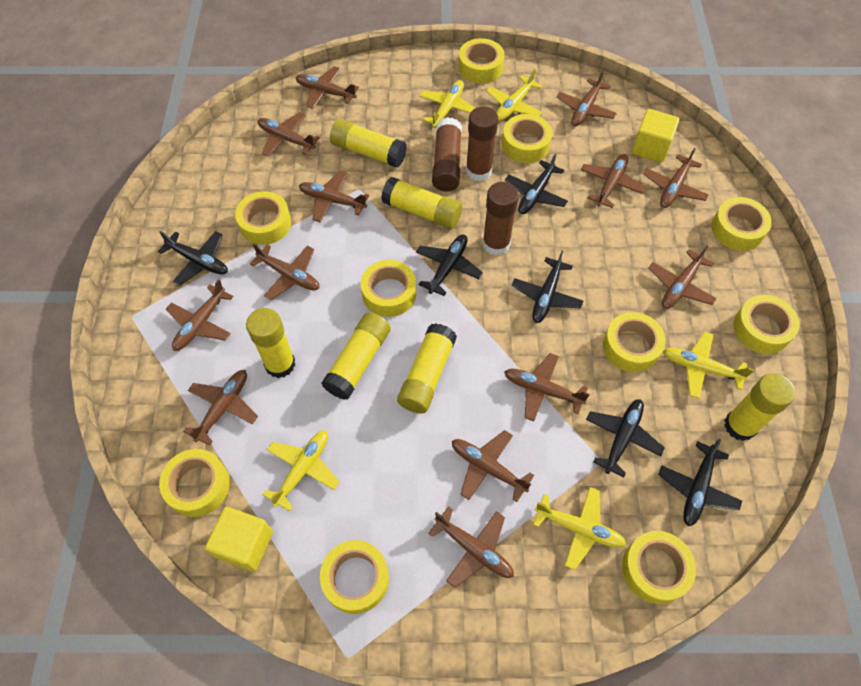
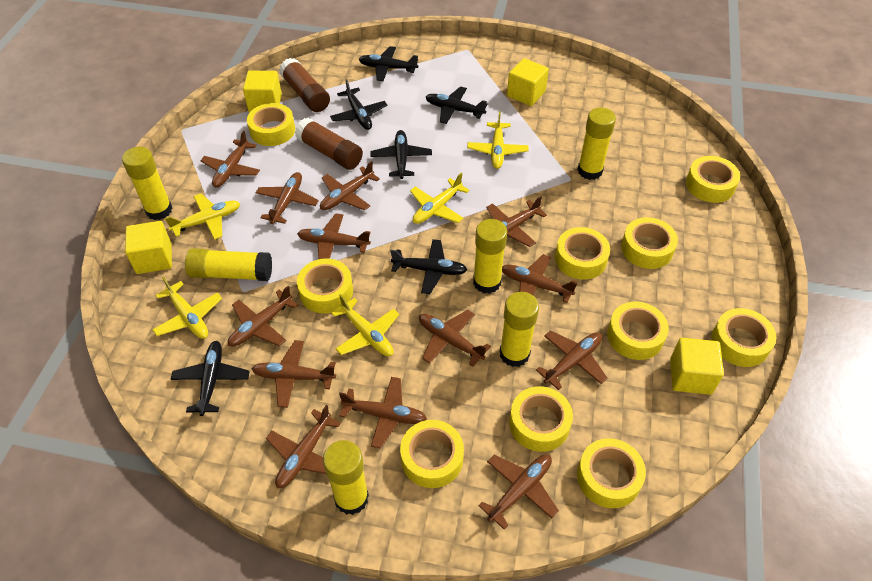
brown glue stick: 3 -> 2
yellow cube: 2 -> 4

